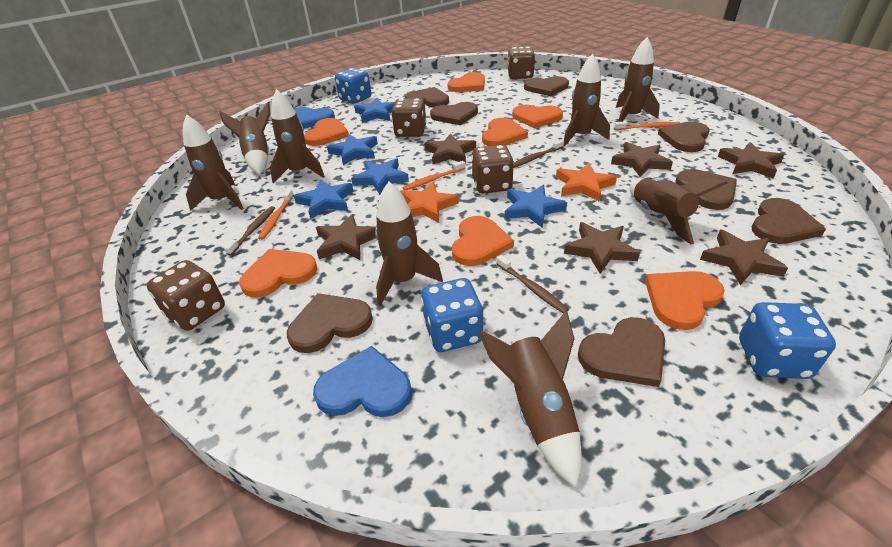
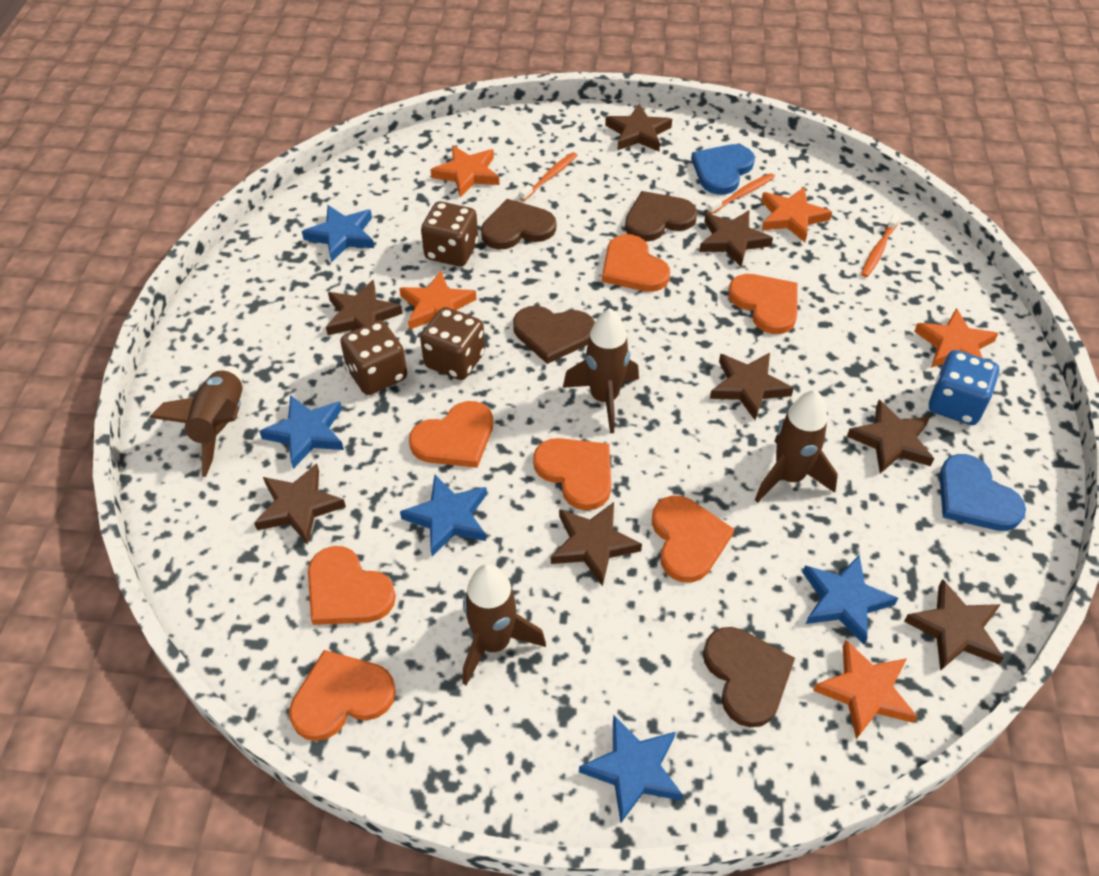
blue dice: 3 -> 1
brown dice: 4 -> 3
brown heart: 8 -> 4
brown rocket: 8 -> 4
brown star: 6 -> 8
brown toothbrush: 3 -> 0
orange star: 2 -> 5

